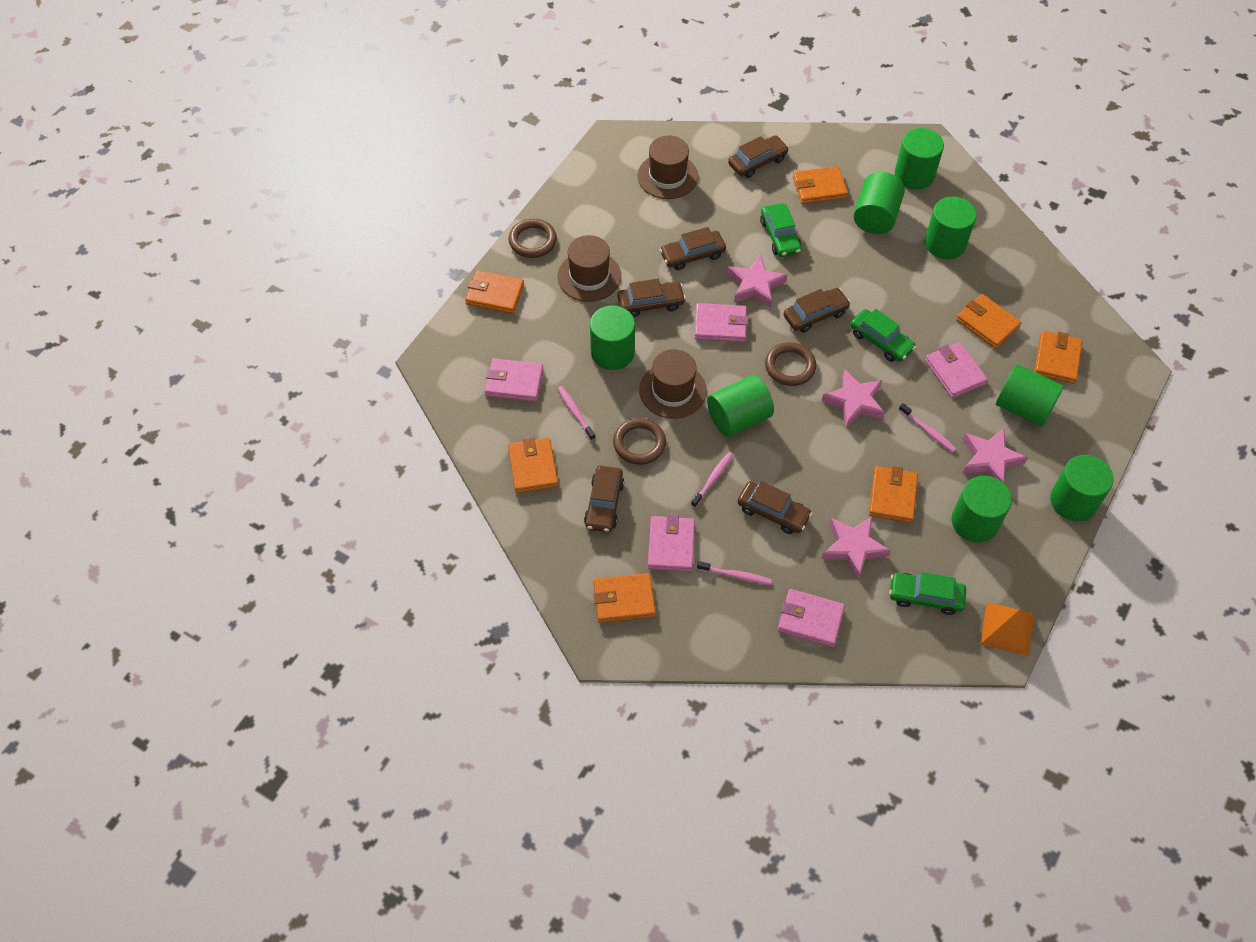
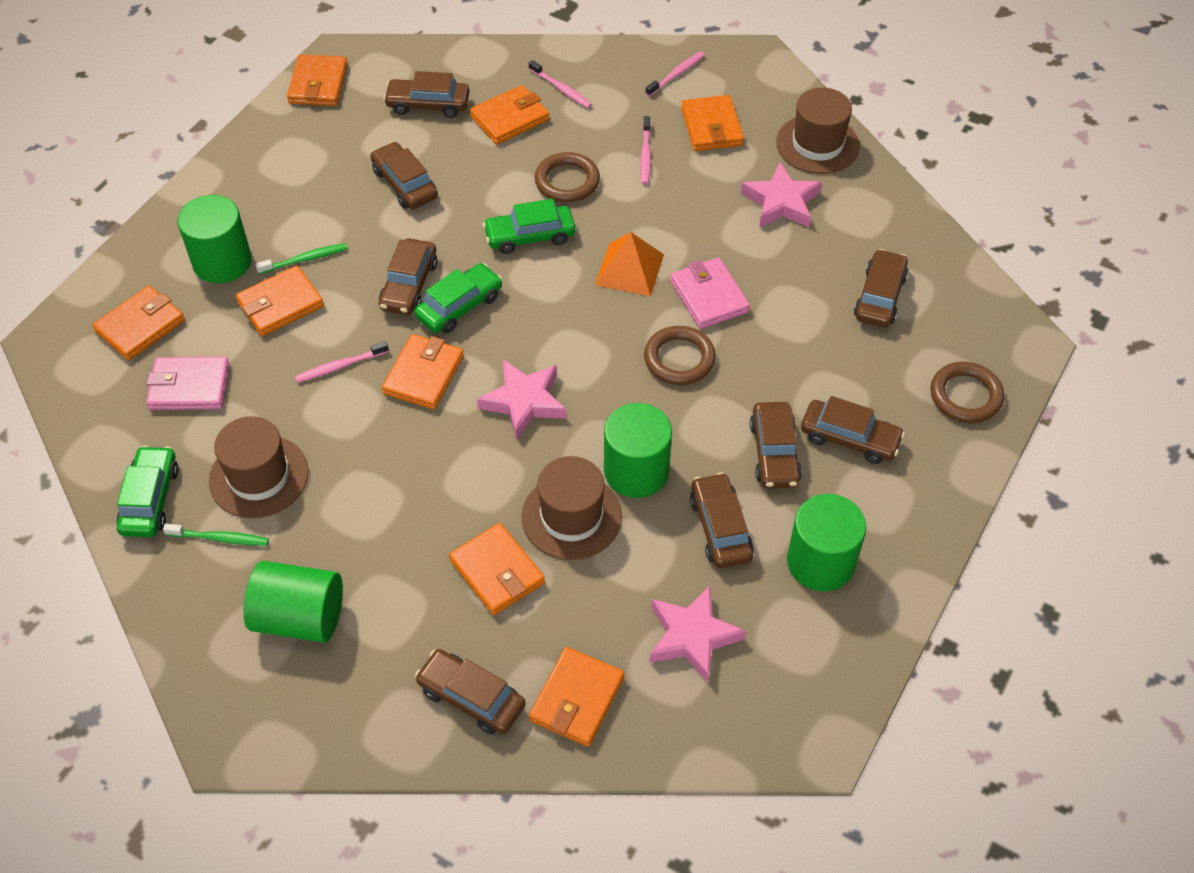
brown car: 6 -> 8
green cylinder: 8 -> 4
green toothbrush: 0 -> 2
orange wallet: 7 -> 8
pink star: 4 -> 3
pink wallet: 5 -> 2

